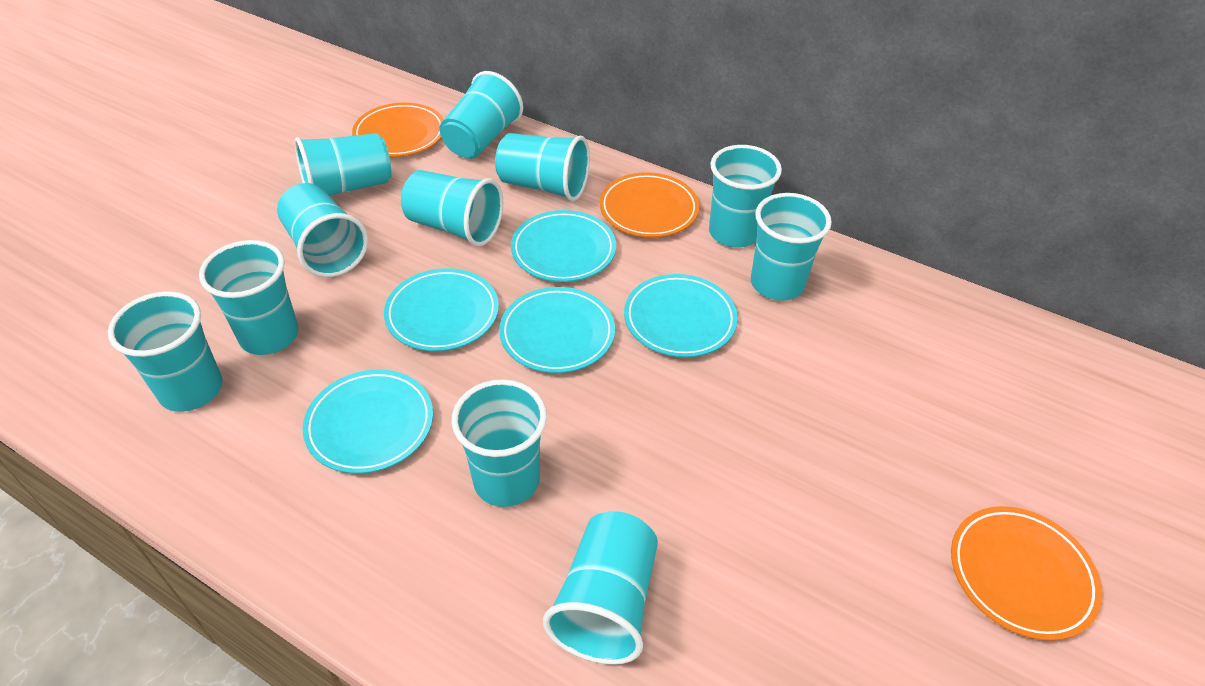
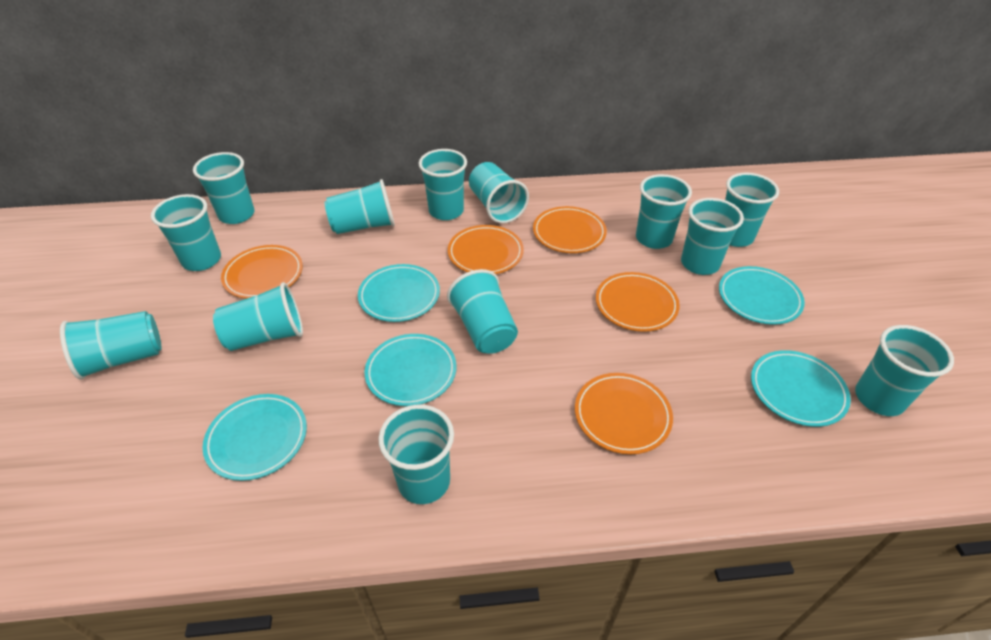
orange plate: 3 -> 5
turquoise cup: 11 -> 13

